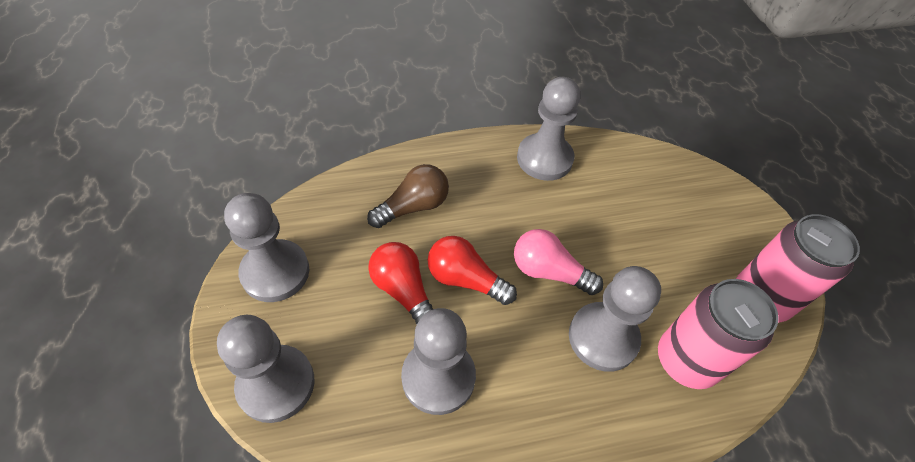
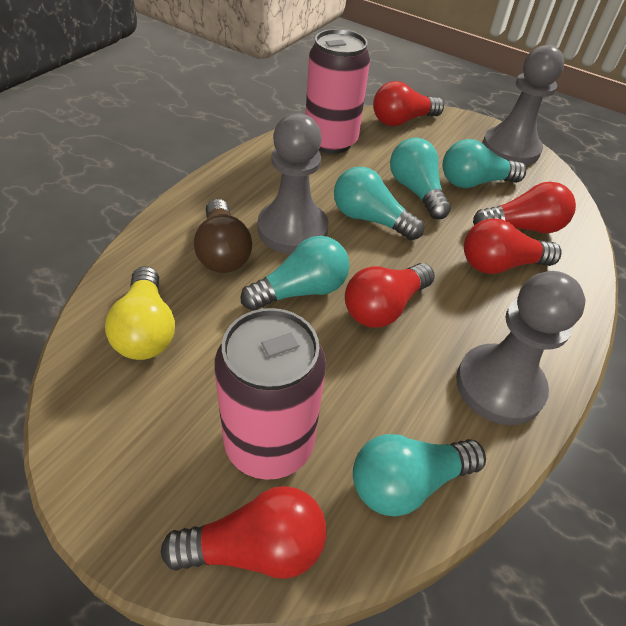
grey pawn: 5 -> 3
pink light bulb: 1 -> 0
red light bulb: 2 -> 5
turquoise light bulb: 0 -> 5
yellow light bulb: 0 -> 1

